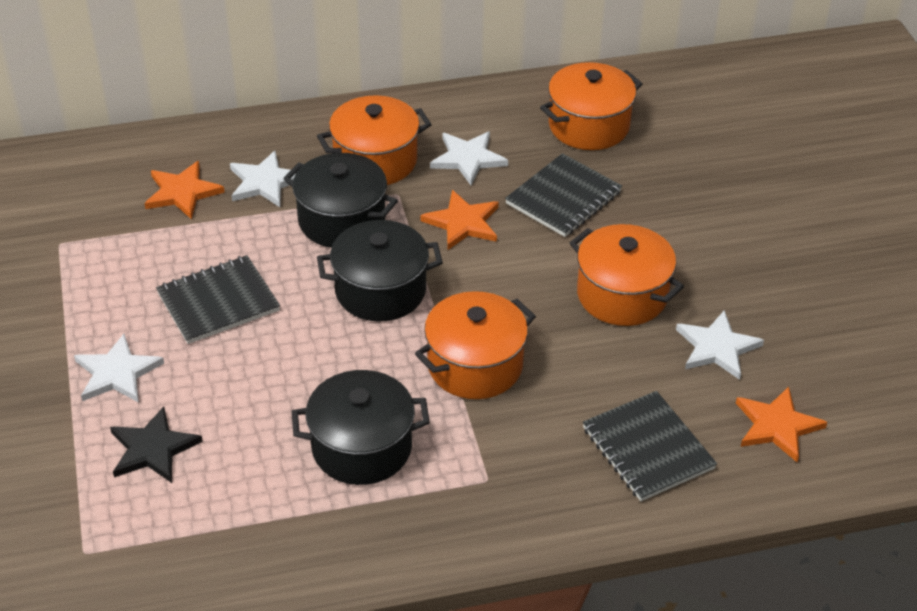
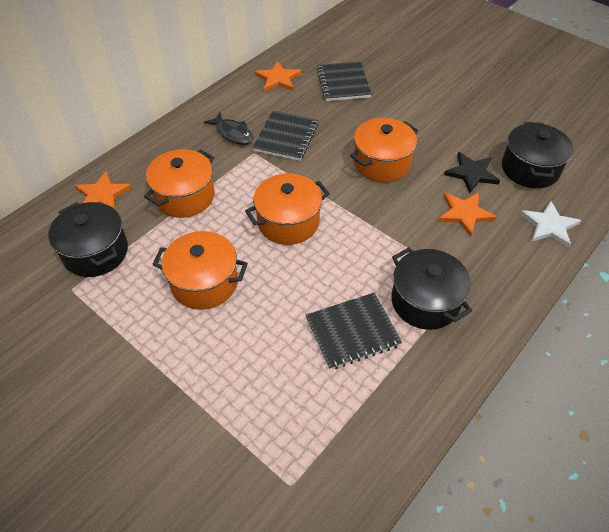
black fish: 0 -> 1
white star: 4 -> 1

